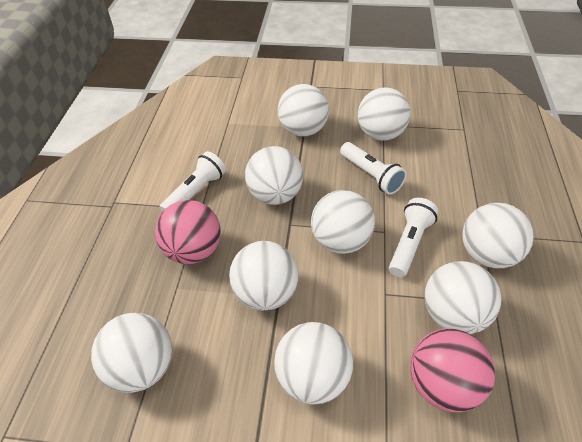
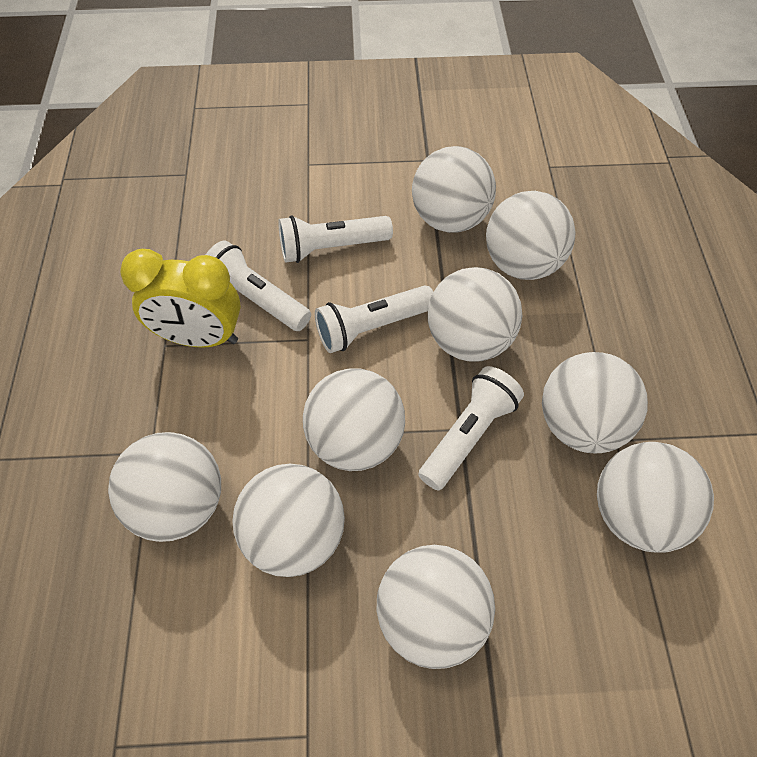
pink ball: 2 -> 0
white flashlight: 3 -> 4
yellow clock: 0 -> 1

